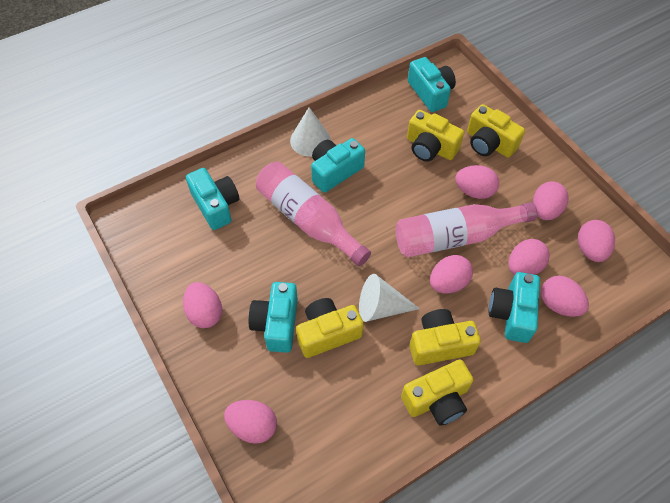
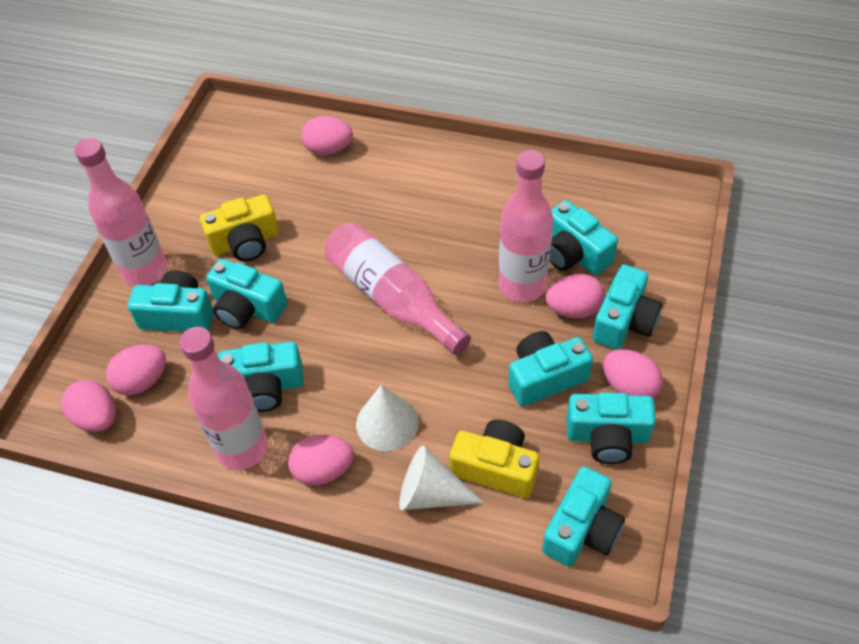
pink bottle: 2 -> 4
pink egg: 8 -> 6
turquoise camera: 5 -> 8
yellow camera: 5 -> 2

